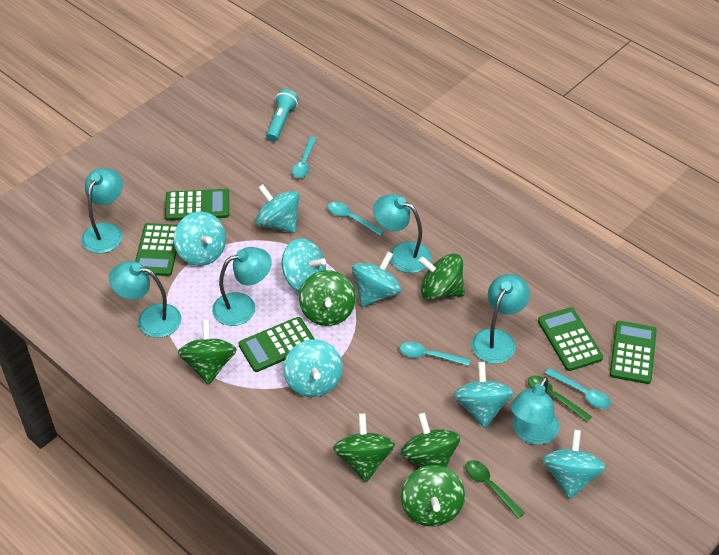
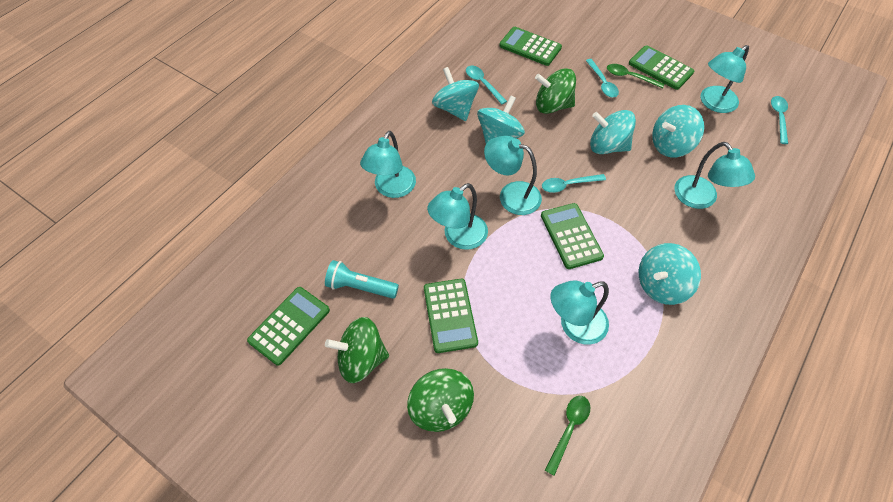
green spinning top: 6 -> 3
turquoise spinning top: 7 -> 5

